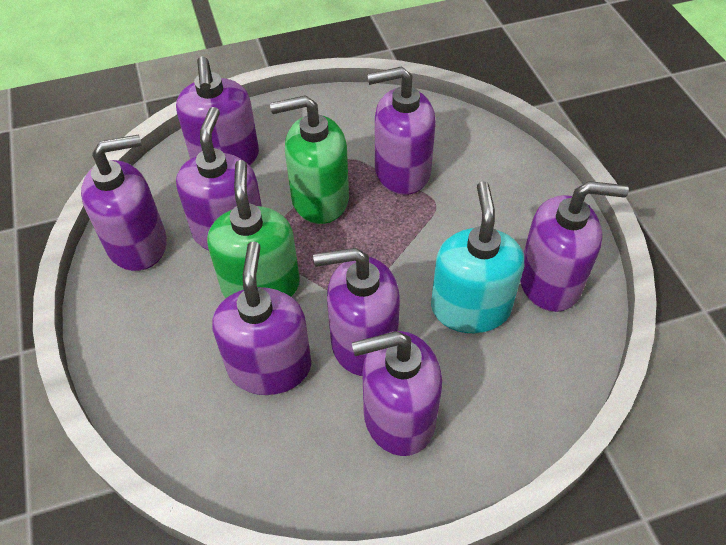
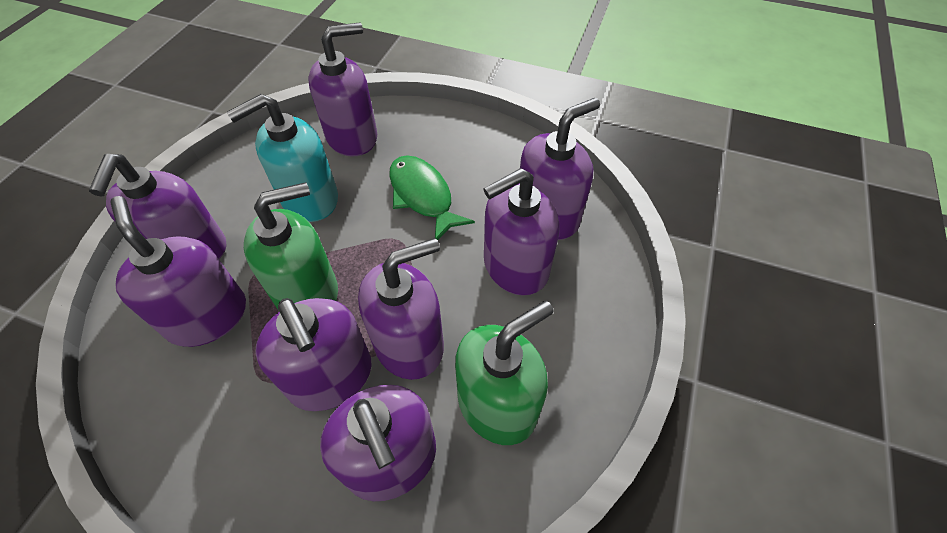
green fish: 0 -> 1

